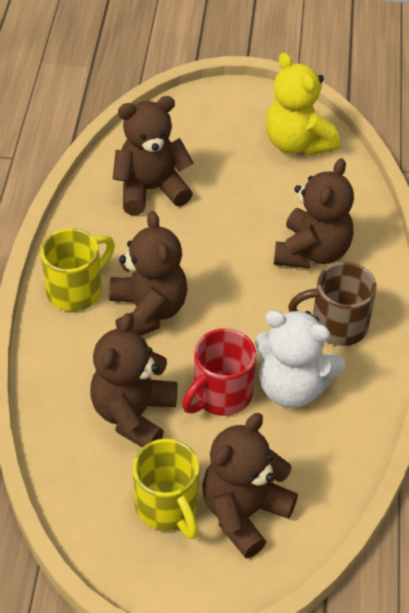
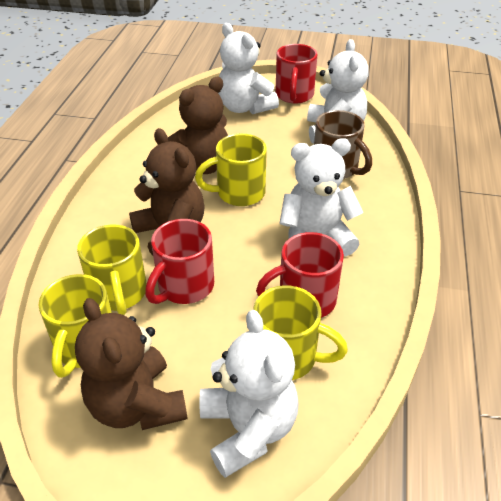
brown teddy bear: 5 -> 3
red mug: 1 -> 3
white teddy bear: 1 -> 4
yellow mug: 2 -> 4
yellow teddy bear: 1 -> 0

